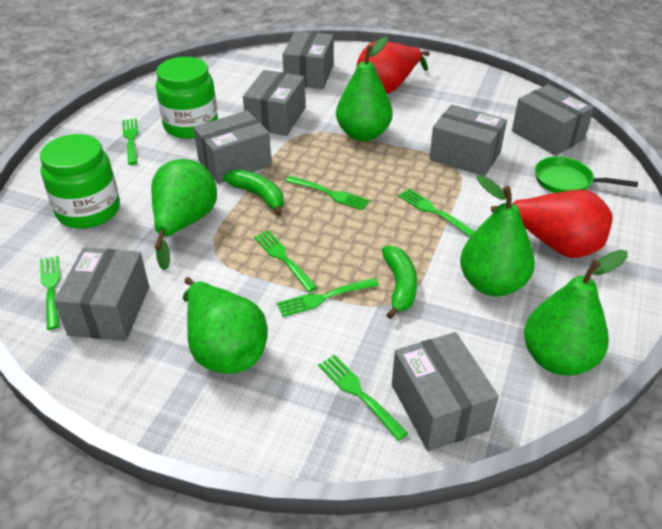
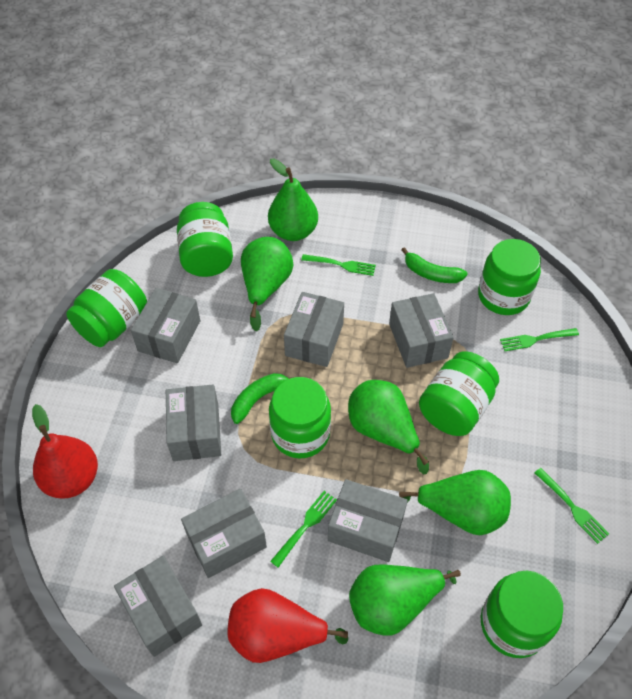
green fork: 7 -> 4
green jar: 2 -> 6
green pan: 1 -> 0

